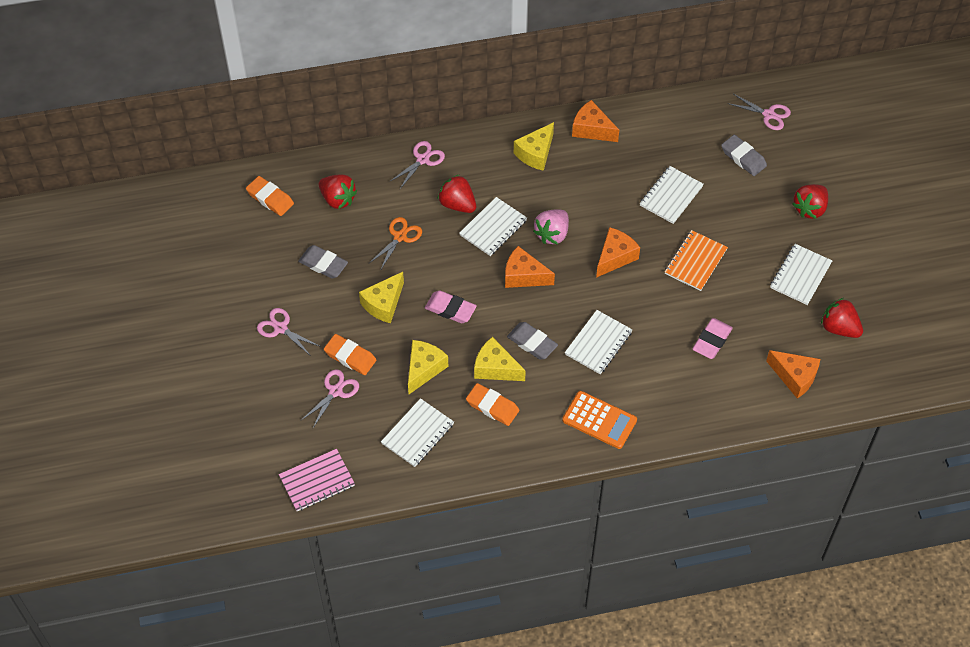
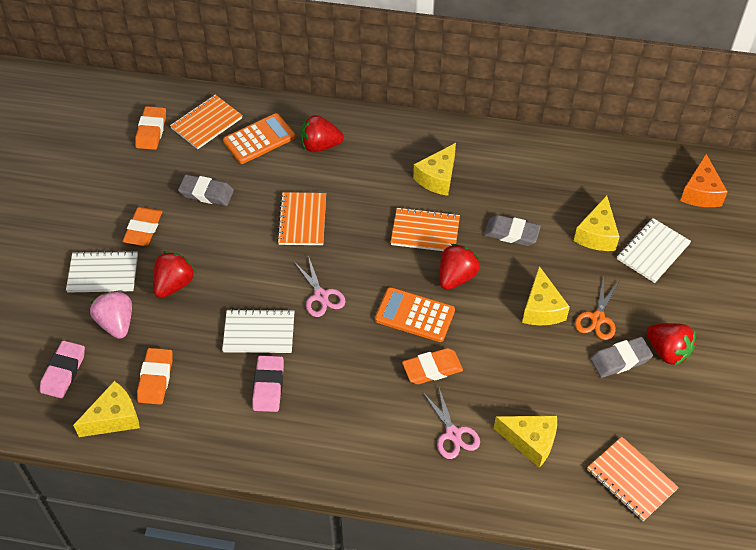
orange calculator: 1 -> 2
orange cheese: 4 -> 1
orange eraser: 3 -> 4
orange notebook: 1 -> 4
pink notebook: 1 -> 0
pink scissors: 4 -> 2
white notebook: 5 -> 3
yellow cheese: 4 -> 5

